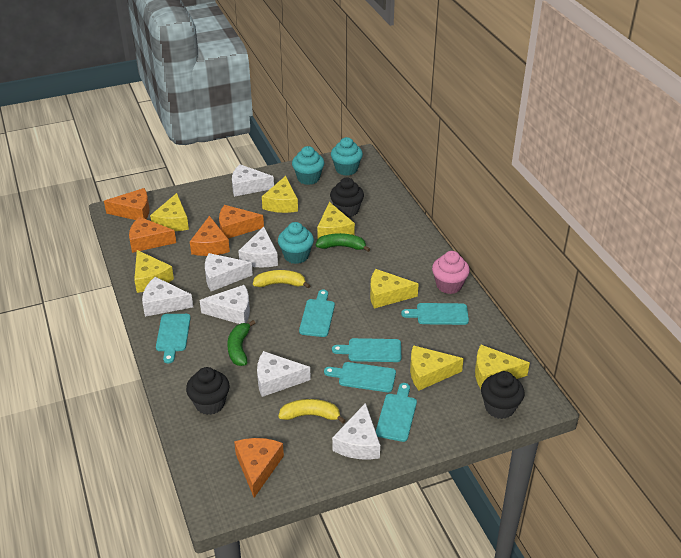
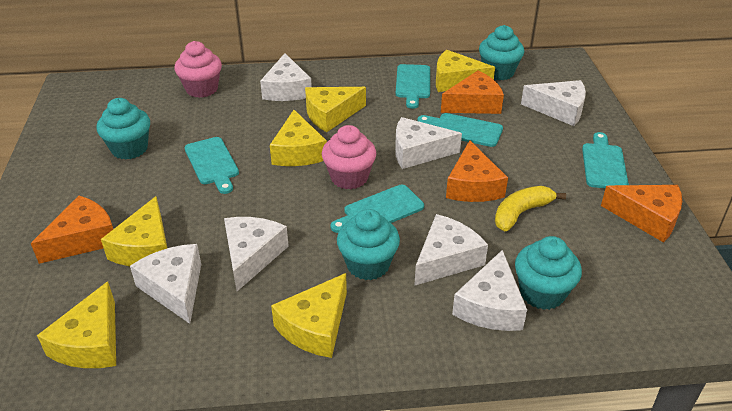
black cupcake: 3 -> 0
green banana: 2 -> 0
orange cheese: 5 -> 4
pink cupcake: 1 -> 2
turquoise cupcake: 3 -> 4
turquoise cutting board: 6 -> 5
yellow banana: 2 -> 1
yellow cheese: 7 -> 6

